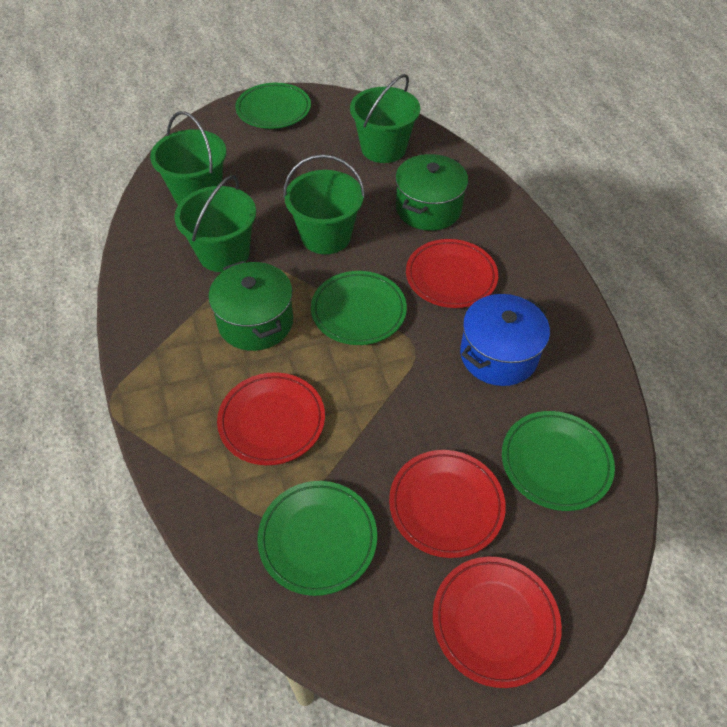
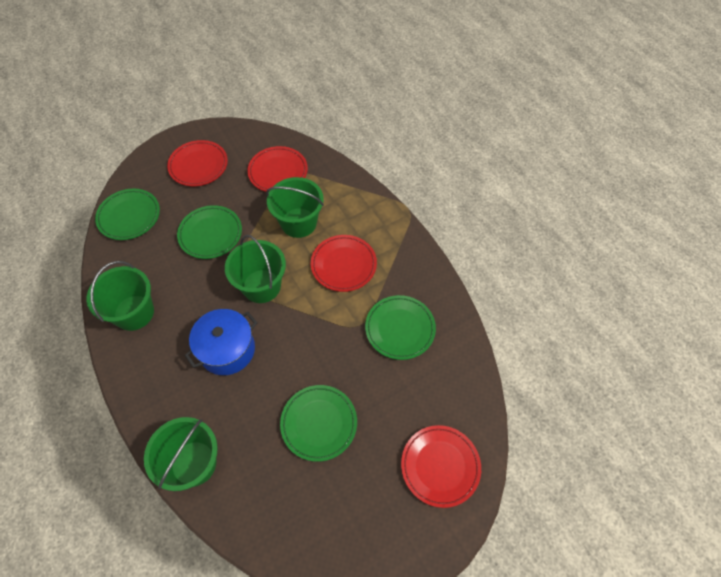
green pot: 2 -> 0

